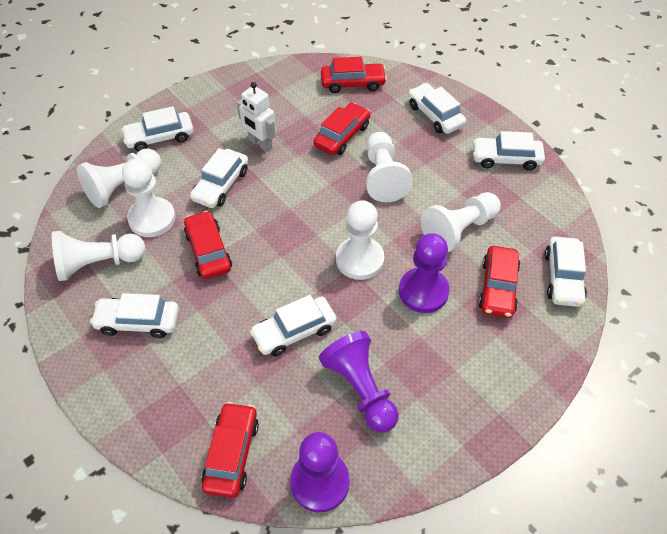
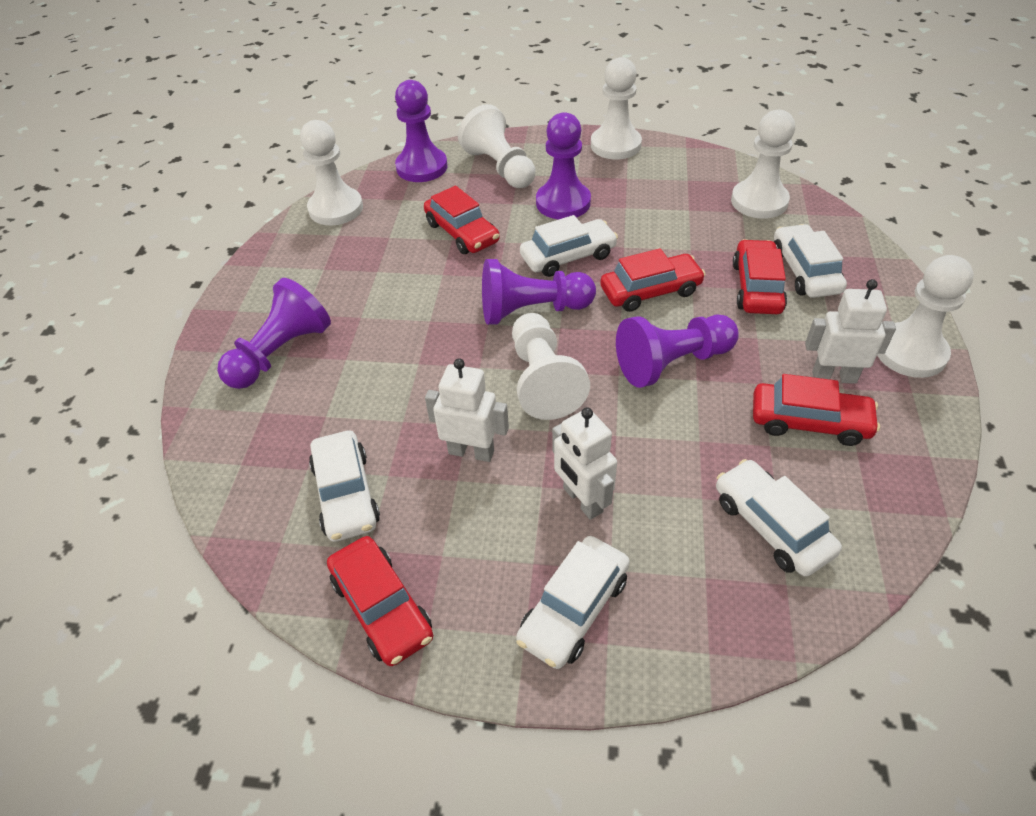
purple pawn: 3 -> 5
white car: 7 -> 5
white robot: 1 -> 3

